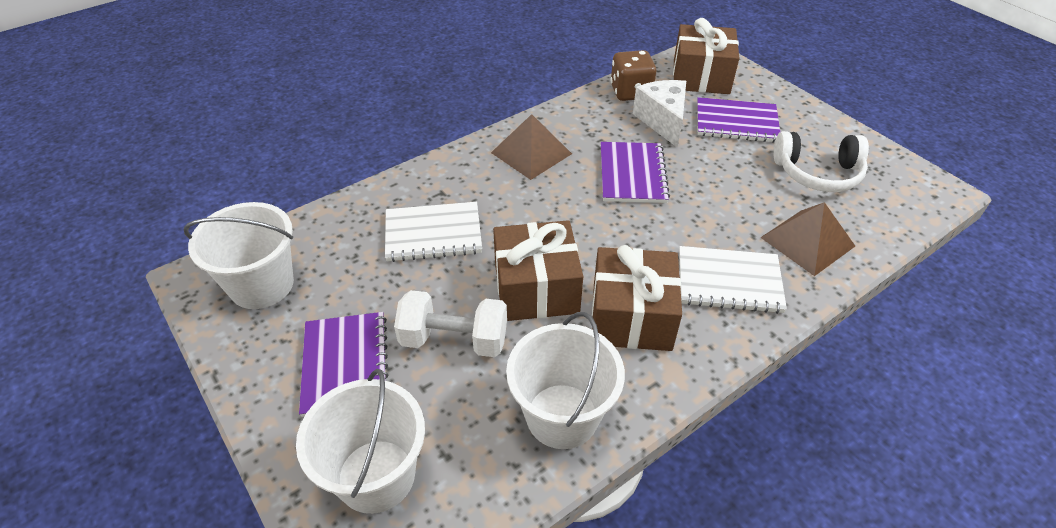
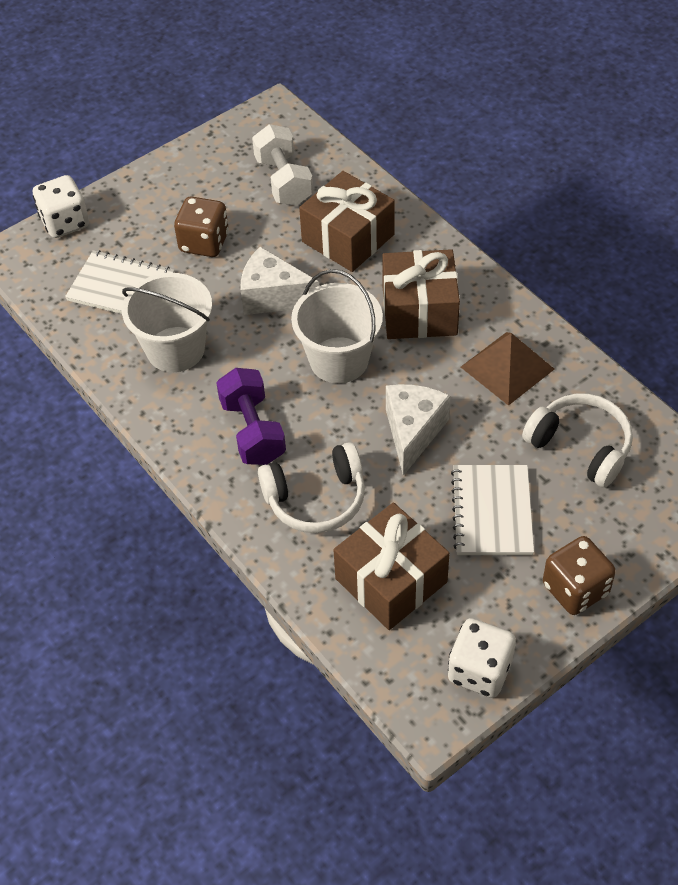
brown dice: 1 -> 2
brown pyramid: 2 -> 1
purple dumbbell: 0 -> 1
purple notebook: 3 -> 0
white bucket: 3 -> 2
white cheese: 1 -> 2
white dice: 0 -> 2
white headphones: 1 -> 2

